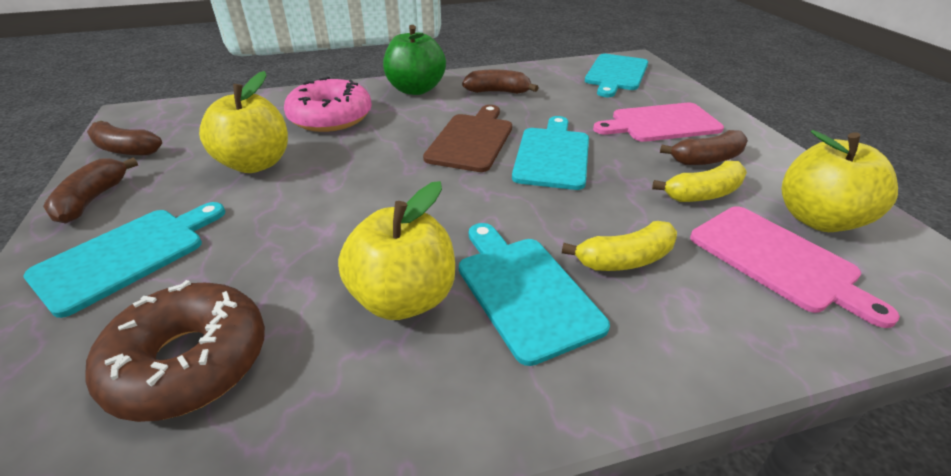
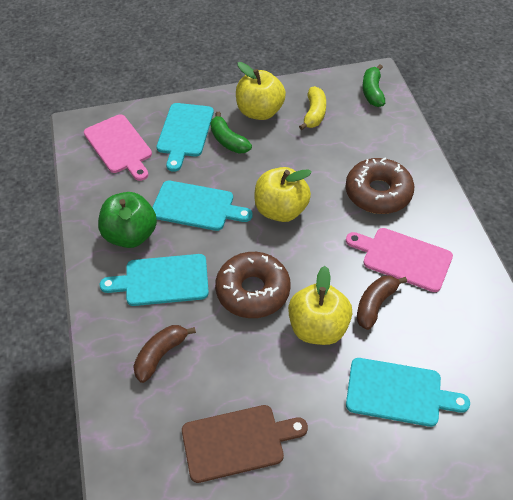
brown banana: 4 -> 2
brown donut: 1 -> 2
green banana: 0 -> 2
pink donut: 1 -> 0
yellow banana: 2 -> 1

